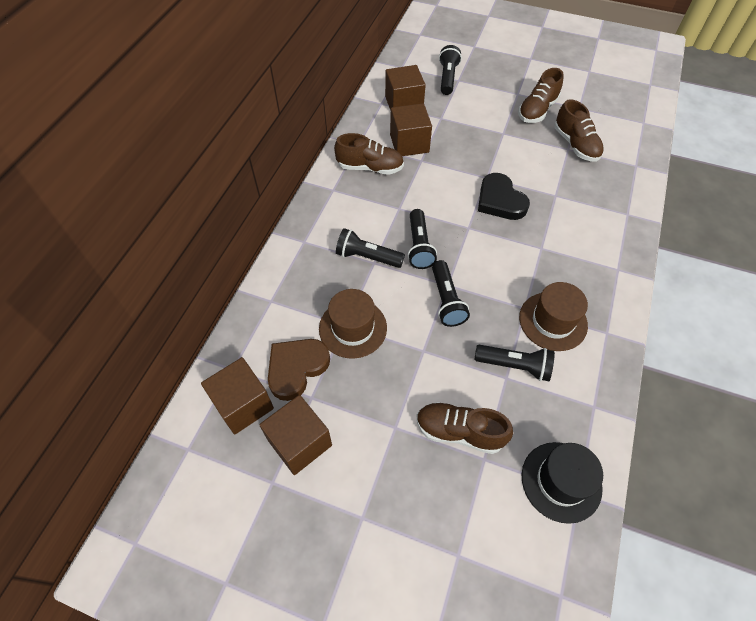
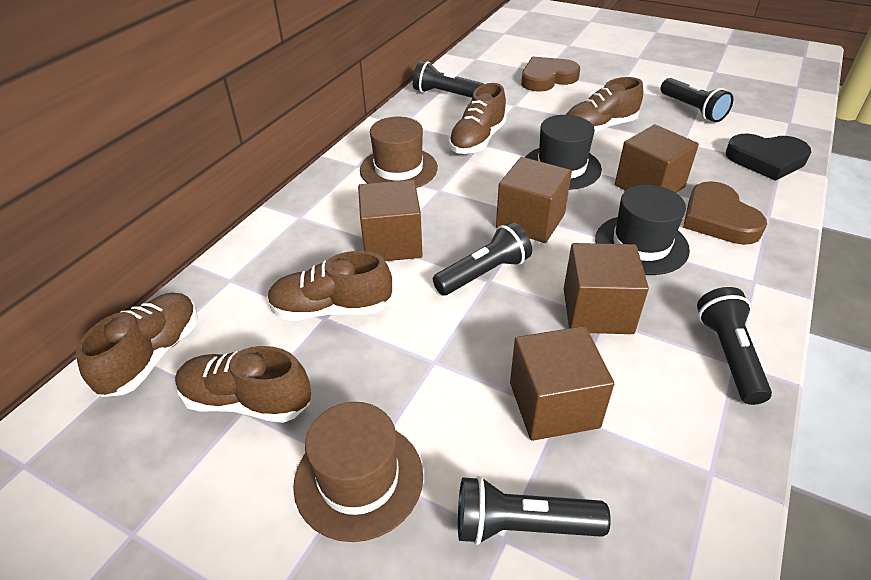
black hat: 1 -> 2
brown cube: 4 -> 5
brown heart: 1 -> 2
brown shoe: 4 -> 5

